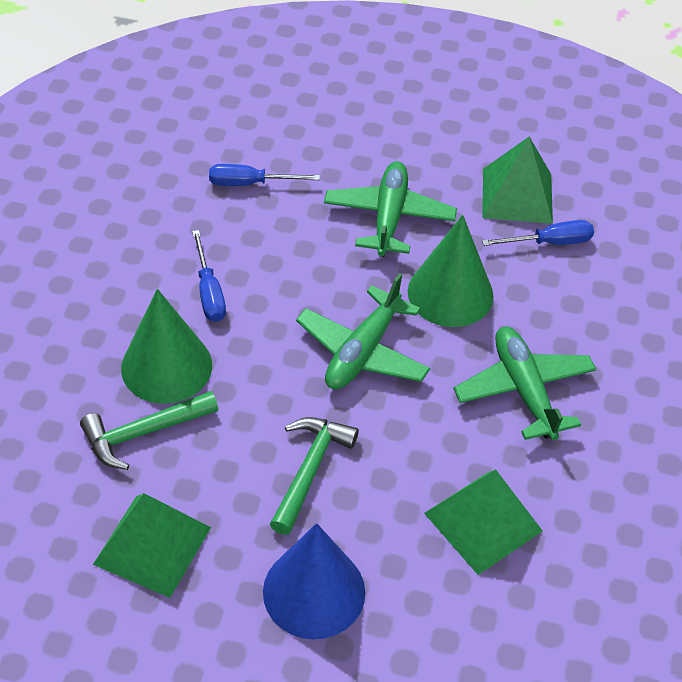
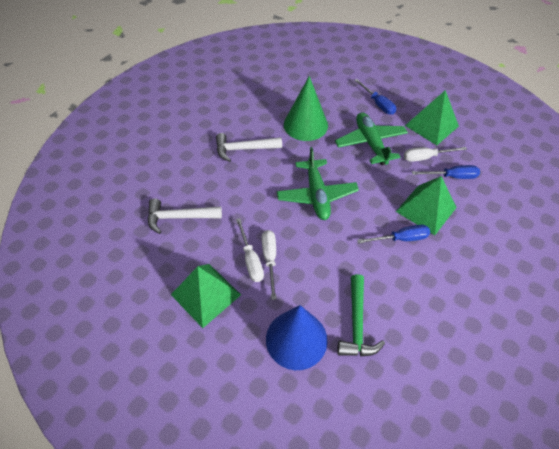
green cone: 2 -> 1
green hammer: 2 -> 1
green plane: 3 -> 2
white hammer: 0 -> 2
white screwdriver: 0 -> 3

